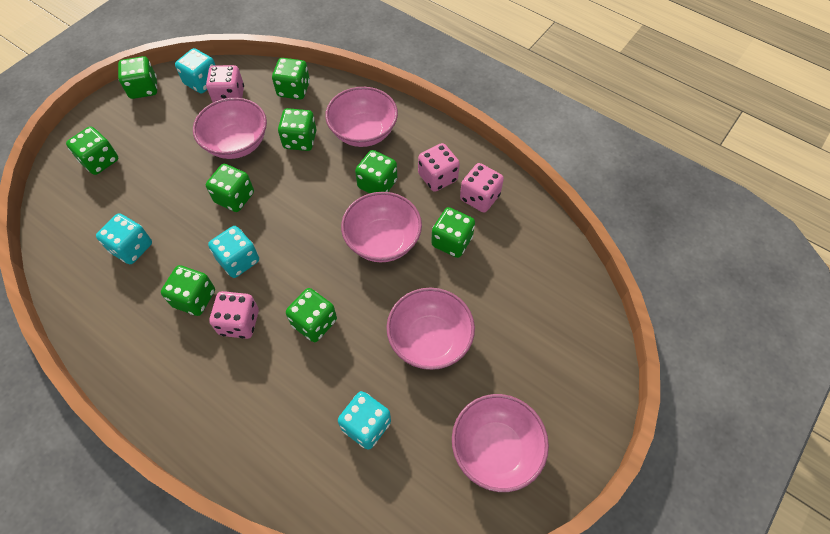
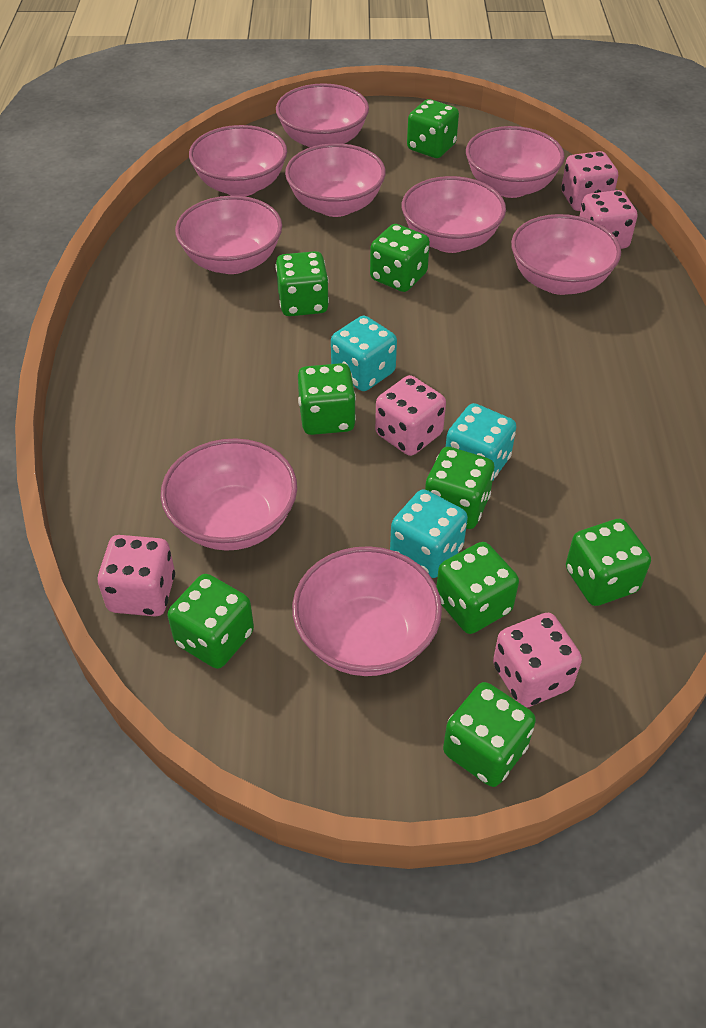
pink bowl: 5 -> 9
pink dice: 4 -> 5
turquoise dice: 4 -> 3

